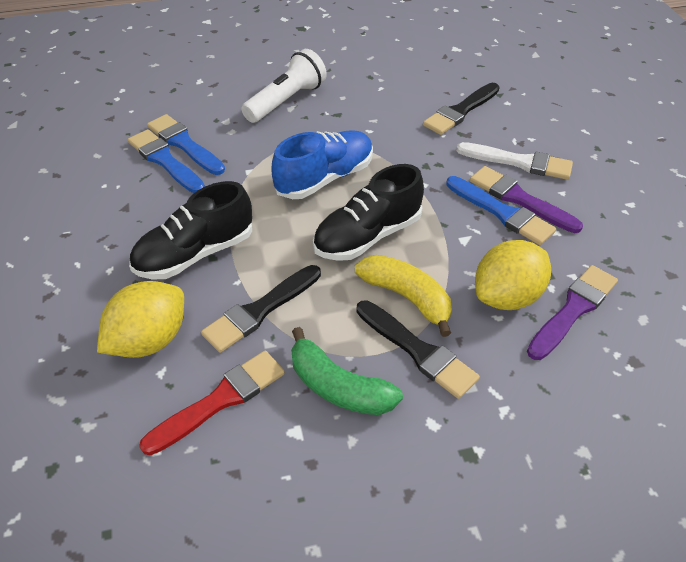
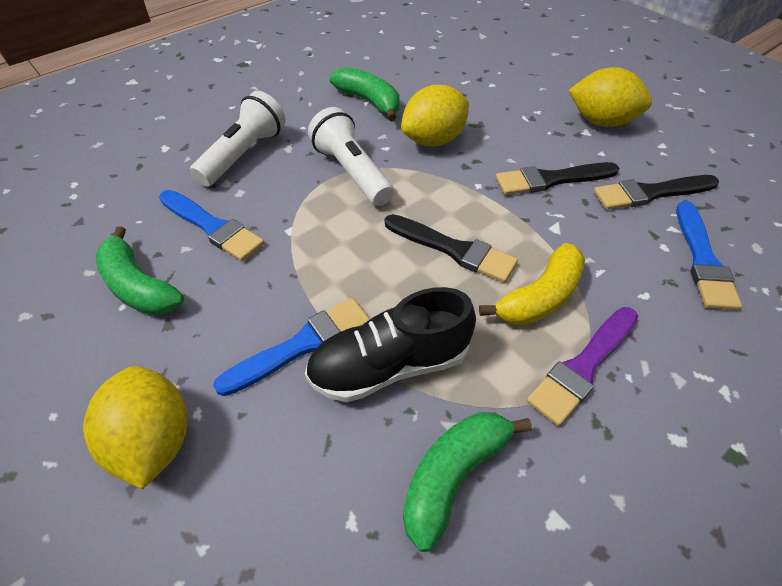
black shoe: 2 -> 1
blue shoe: 1 -> 0
green banana: 1 -> 3
purple brush: 2 -> 1
red brush: 1 -> 0
white brush: 1 -> 0
white flashlight: 1 -> 2
yellow lemon: 2 -> 3

